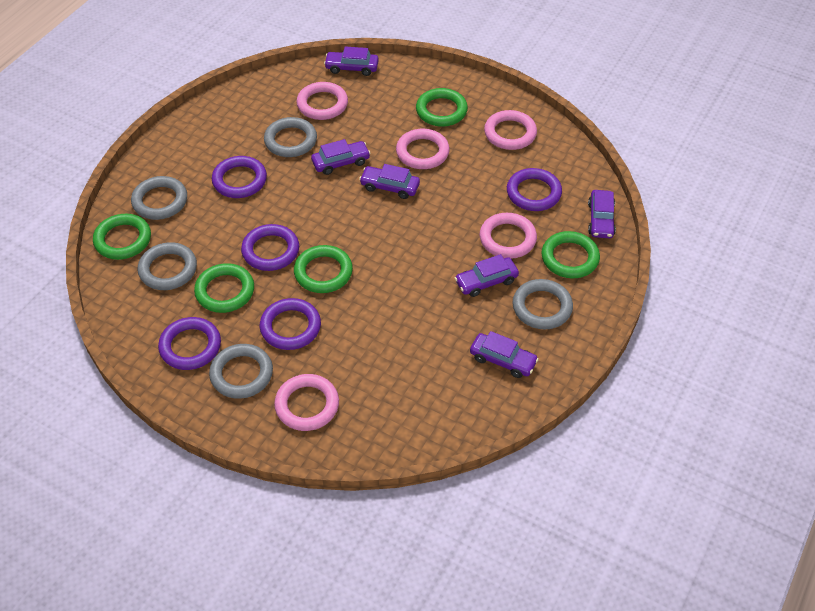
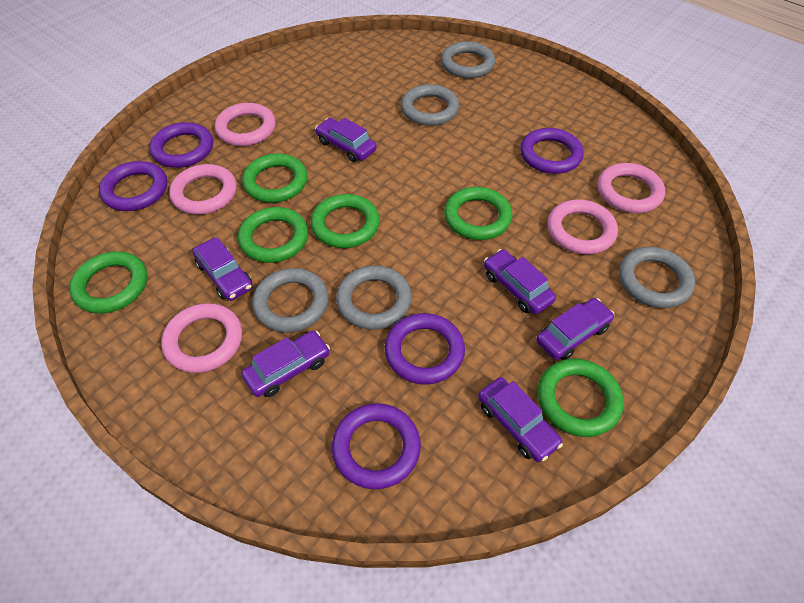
green ring: 5 -> 6

